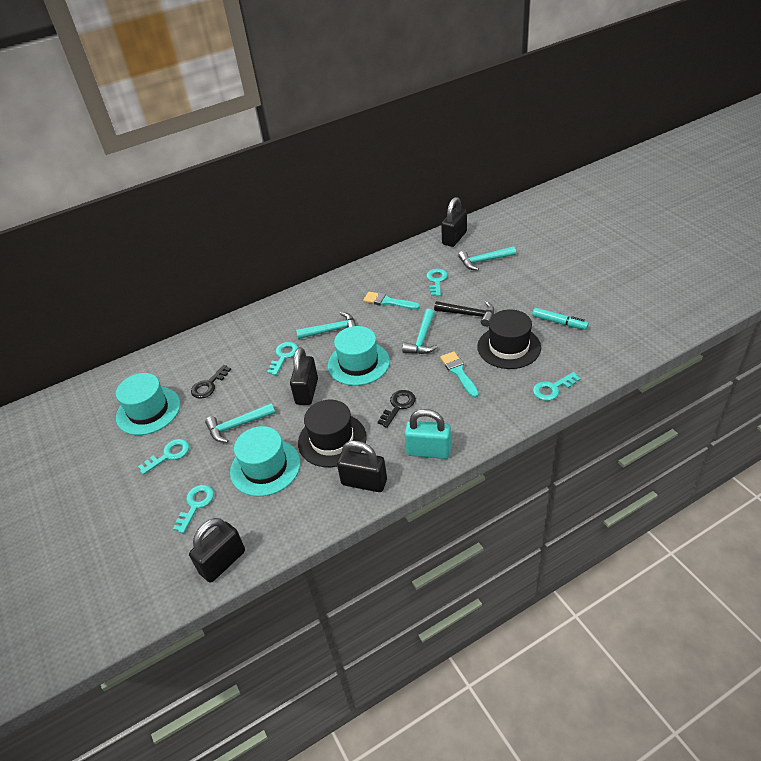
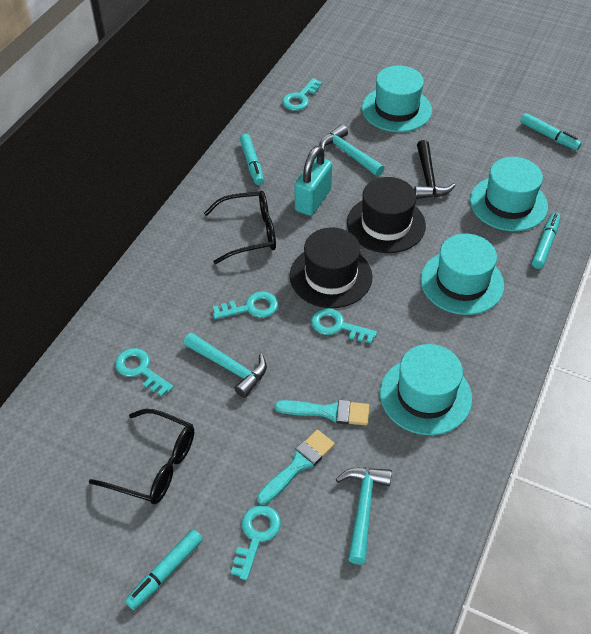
black glasses: 0 -> 2
black key: 2 -> 0
black padlock: 4 -> 0
turquoise hammer: 4 -> 3
turquoise hat: 3 -> 4
turquoise marker: 1 -> 4

